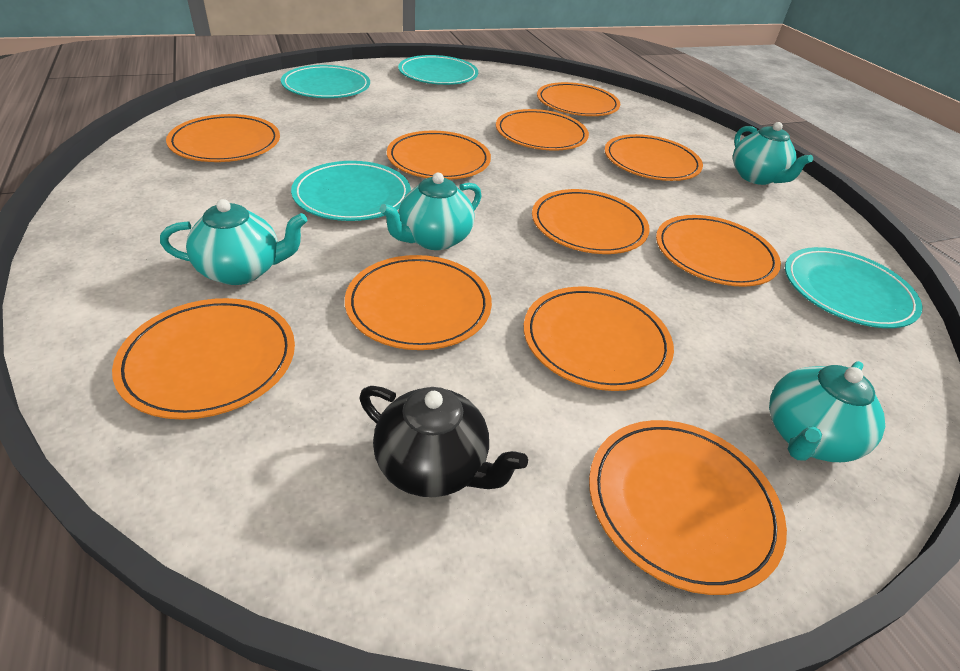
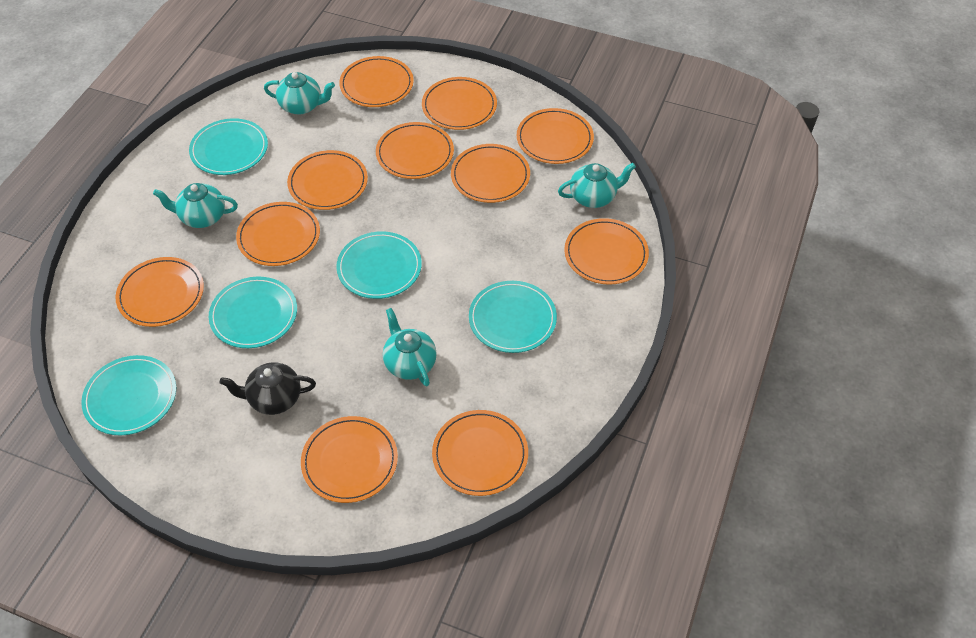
turquoise plate: 4 -> 5

